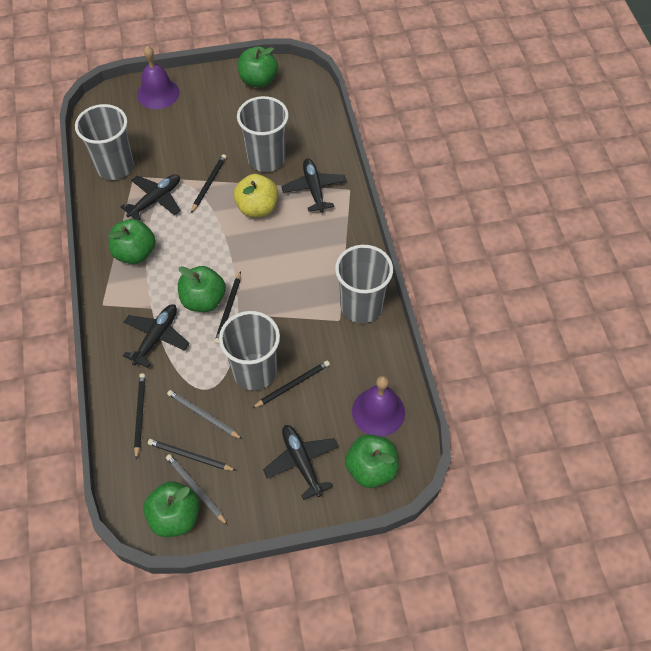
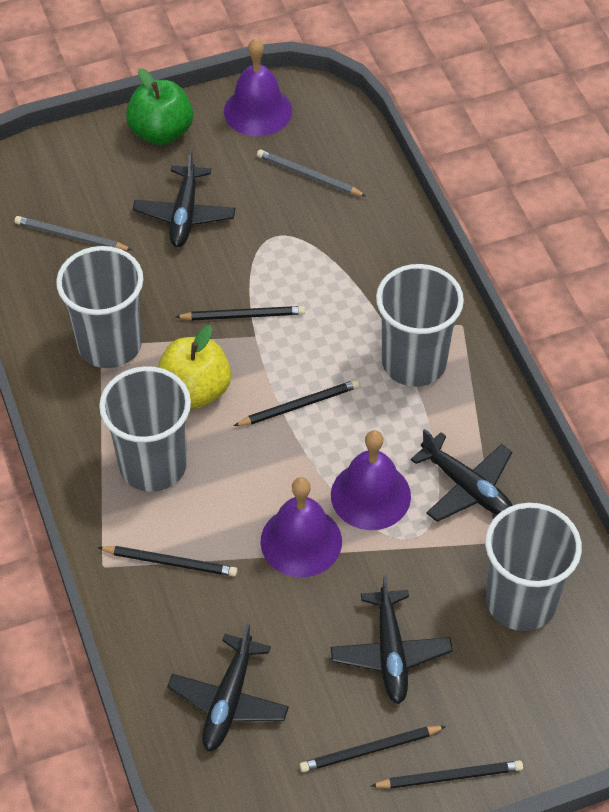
green apple: 5 -> 1
purple bell: 2 -> 3

